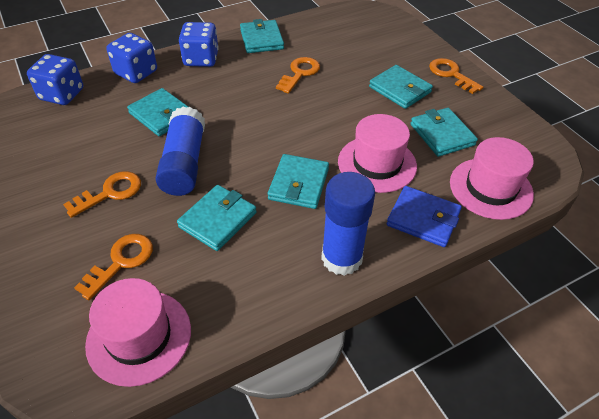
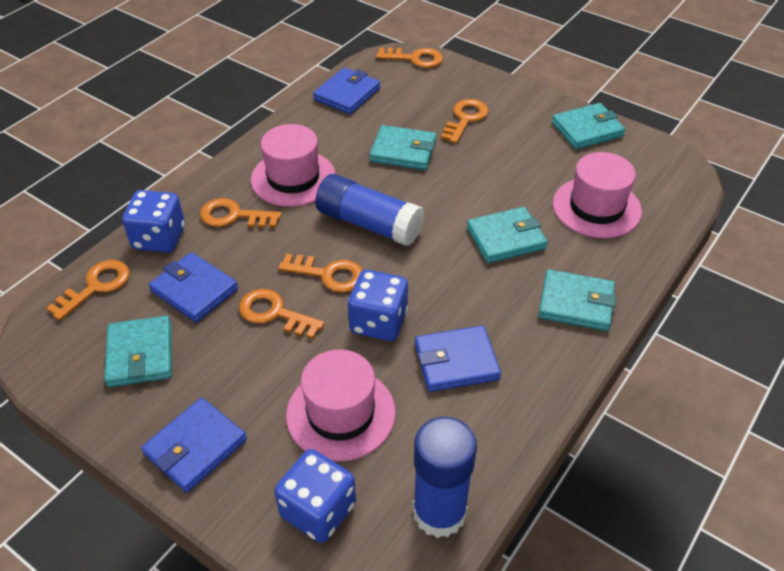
blue wallet: 1 -> 4
orange key: 4 -> 6
turquoise wallet: 6 -> 5

